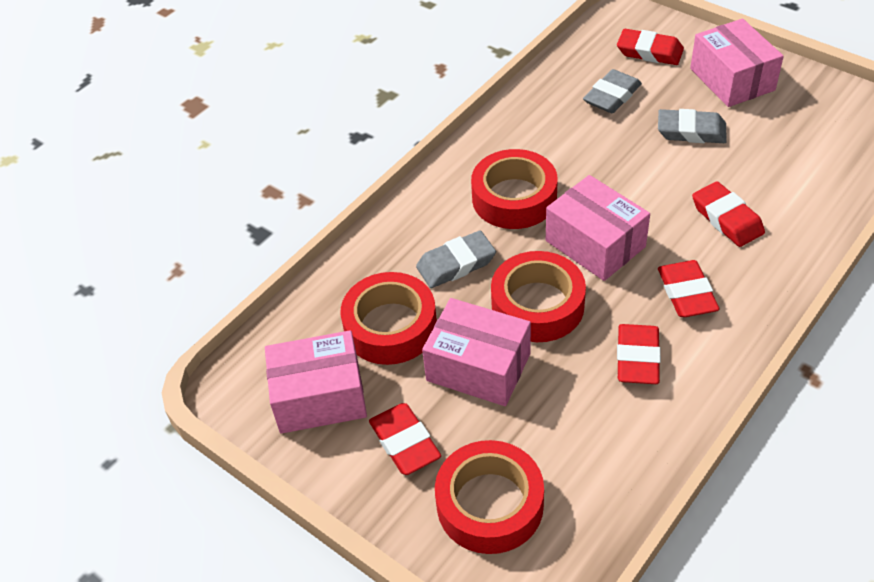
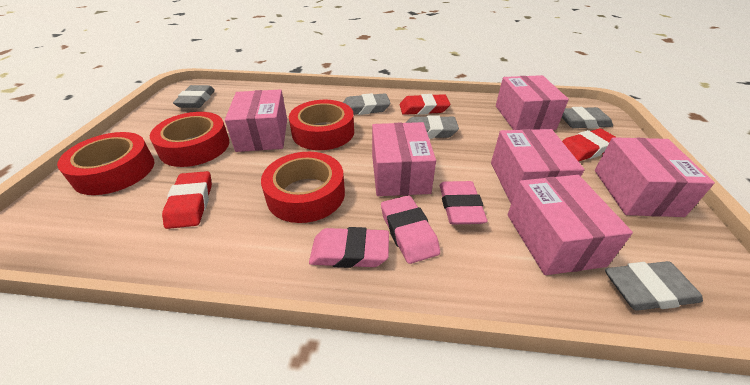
grey eraser: 3 -> 5
pink box: 4 -> 6
pink eraser: 0 -> 3
red eraser: 5 -> 3

